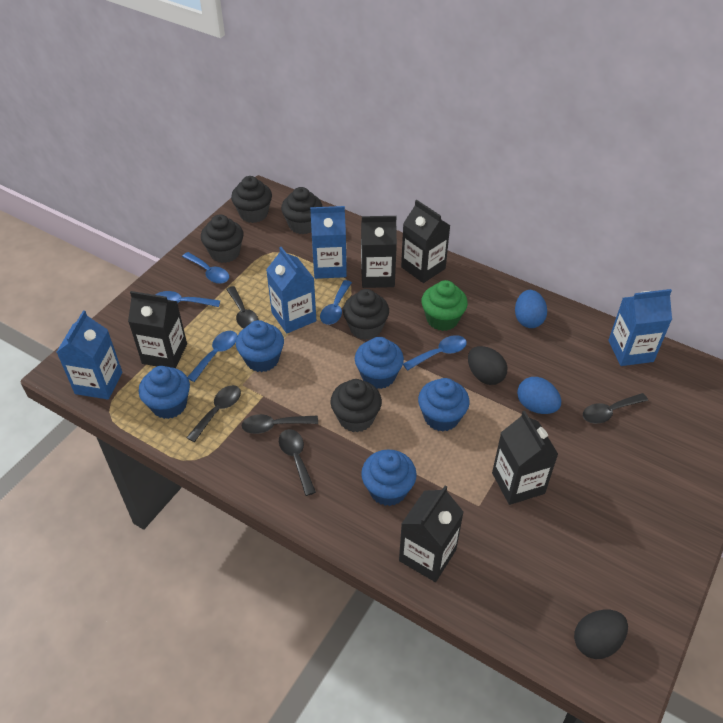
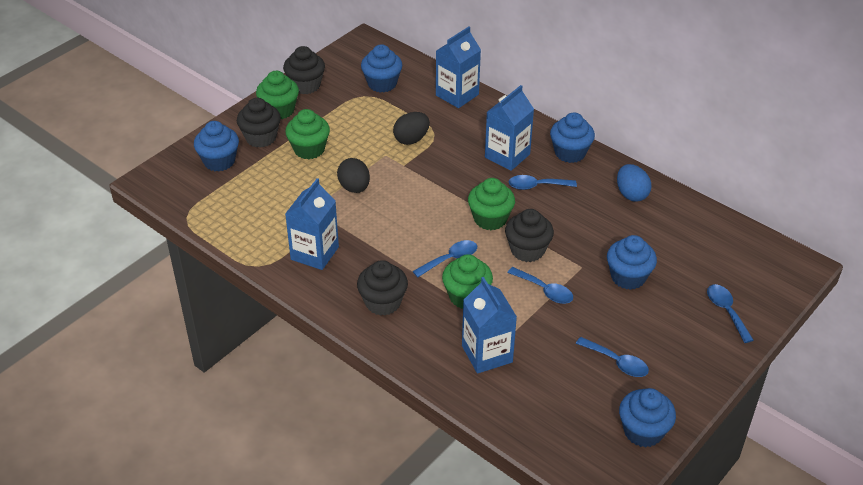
black carton: 5 -> 0
black cupcake: 5 -> 4
black spoon: 5 -> 0
blue egg: 2 -> 1
green cupcake: 1 -> 4

